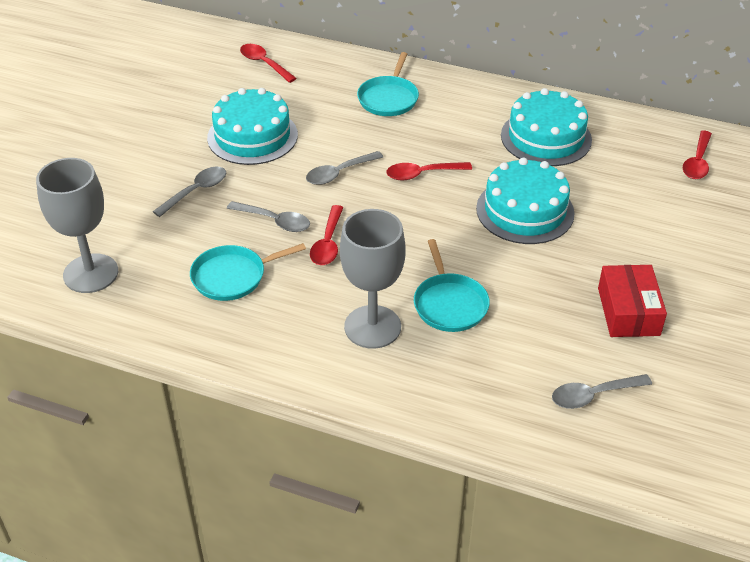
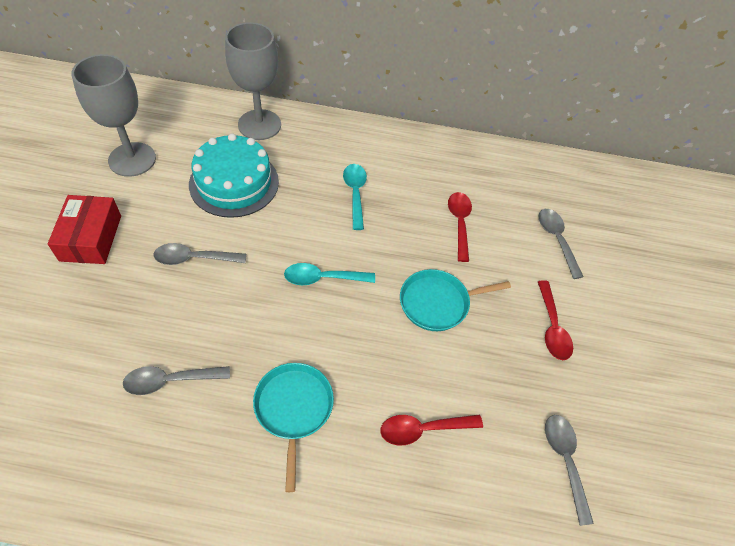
red spoon: 4 -> 3
turquoise cake: 3 -> 1
turquoise pan: 3 -> 2
turquoise spoon: 0 -> 2

